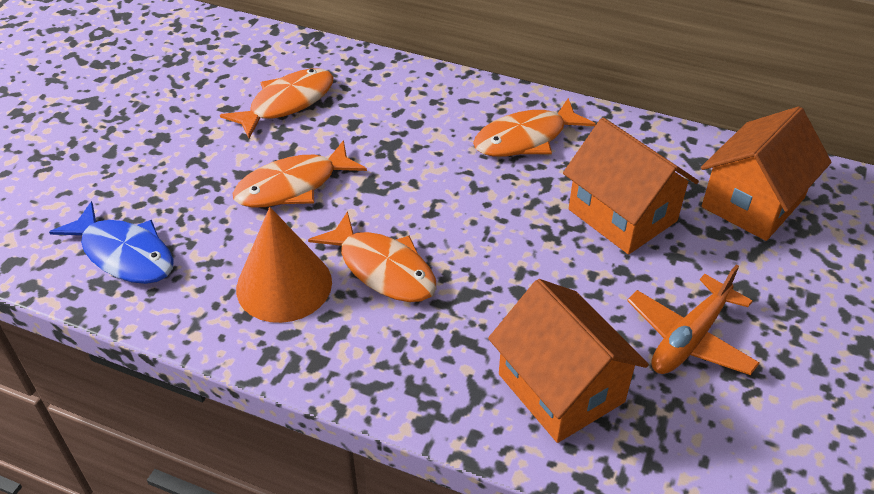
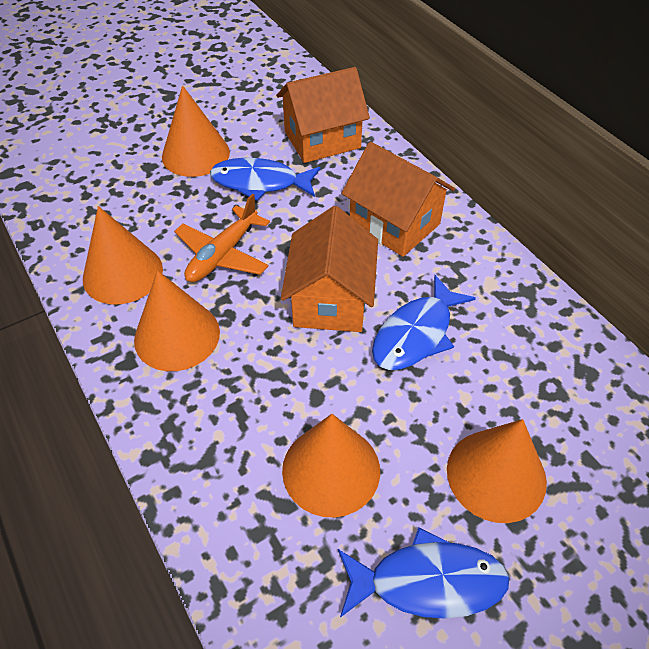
blue fish: 1 -> 3
orange cone: 1 -> 5
orange fish: 4 -> 0

